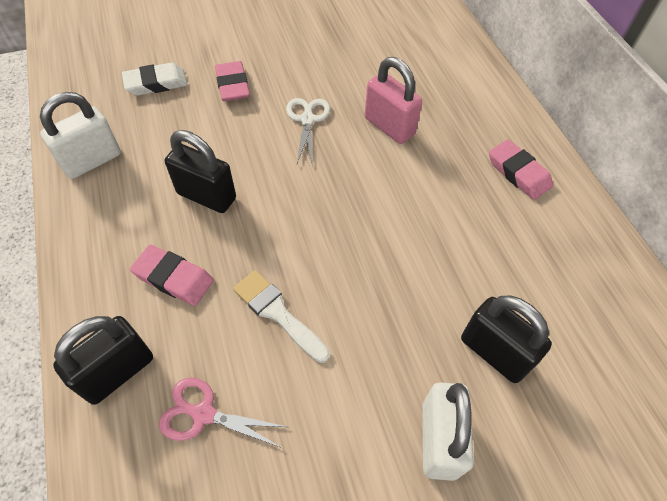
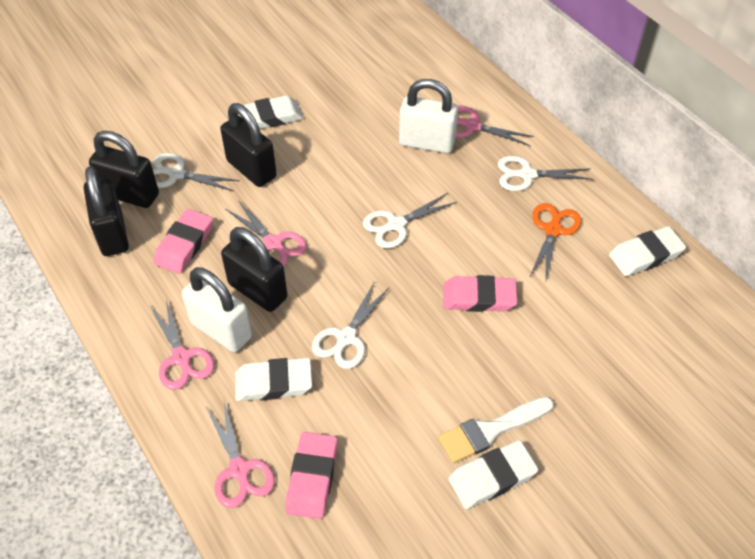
black padlock: 3 -> 4
orange scissors: 0 -> 1
pink padlock: 1 -> 0
pink scissors: 1 -> 4
white eraser: 1 -> 4
white scissors: 1 -> 4

